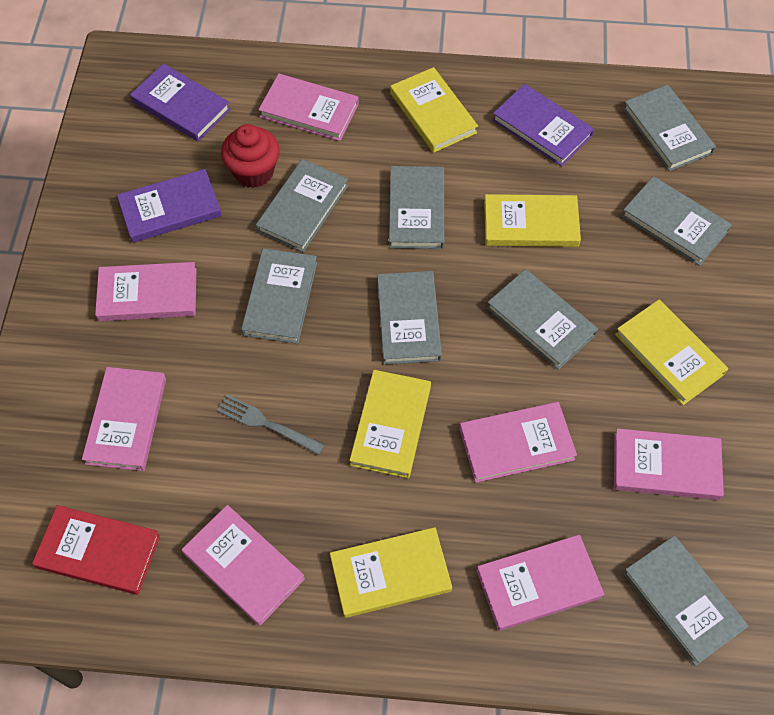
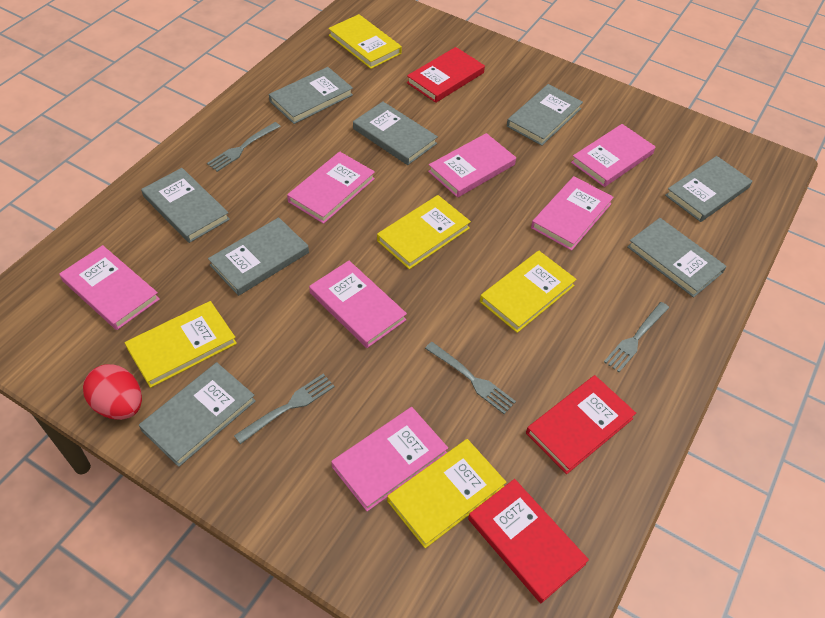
grey fork: 1 -> 4
purple book: 3 -> 0
red book: 1 -> 3
red cupcake: 1 -> 0
red egg: 0 -> 1

